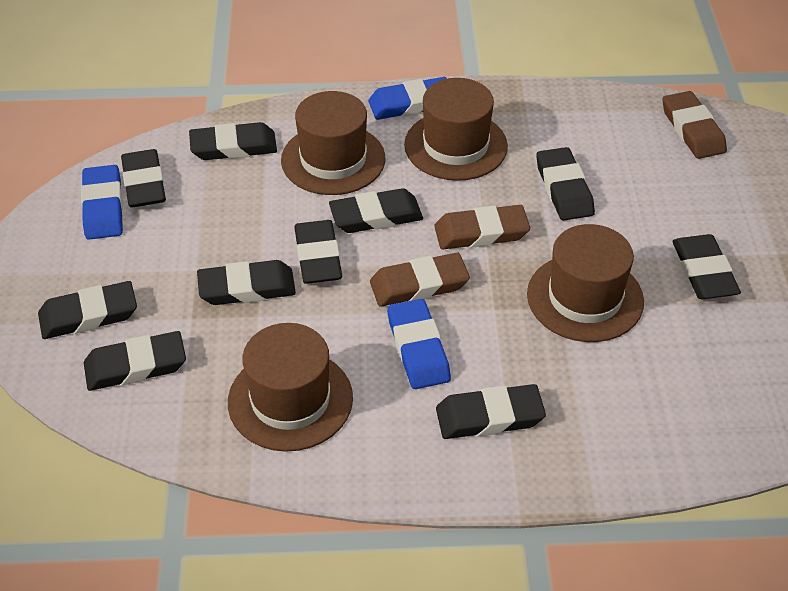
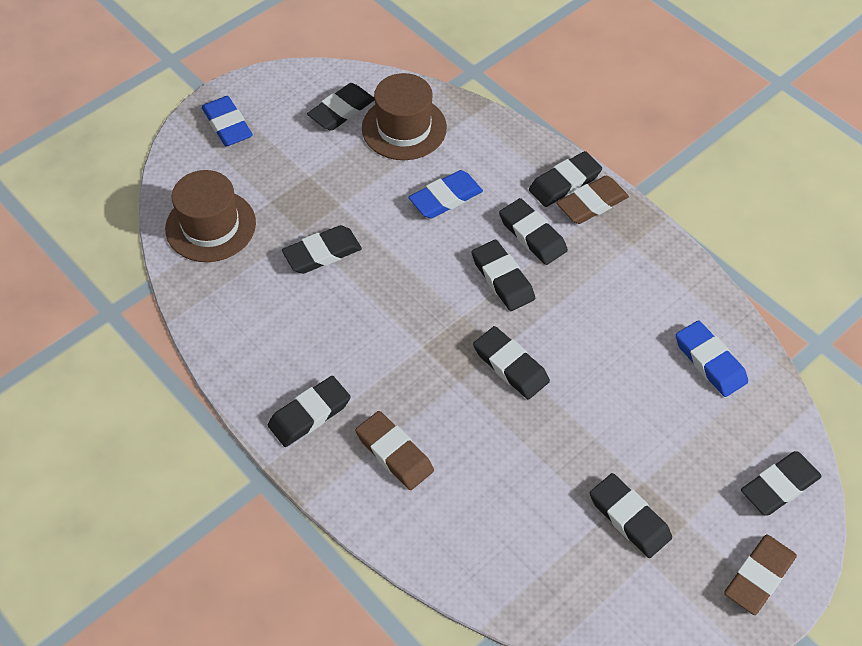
black eraser: 10 -> 9
brown hat: 4 -> 2

